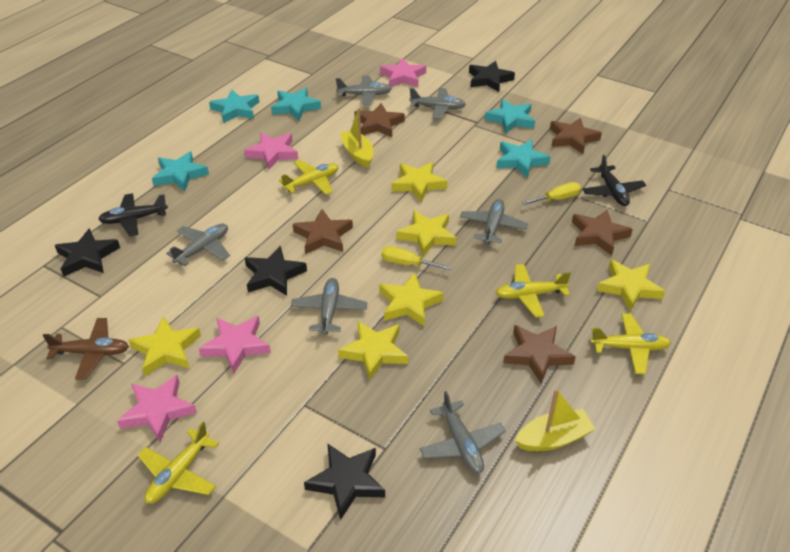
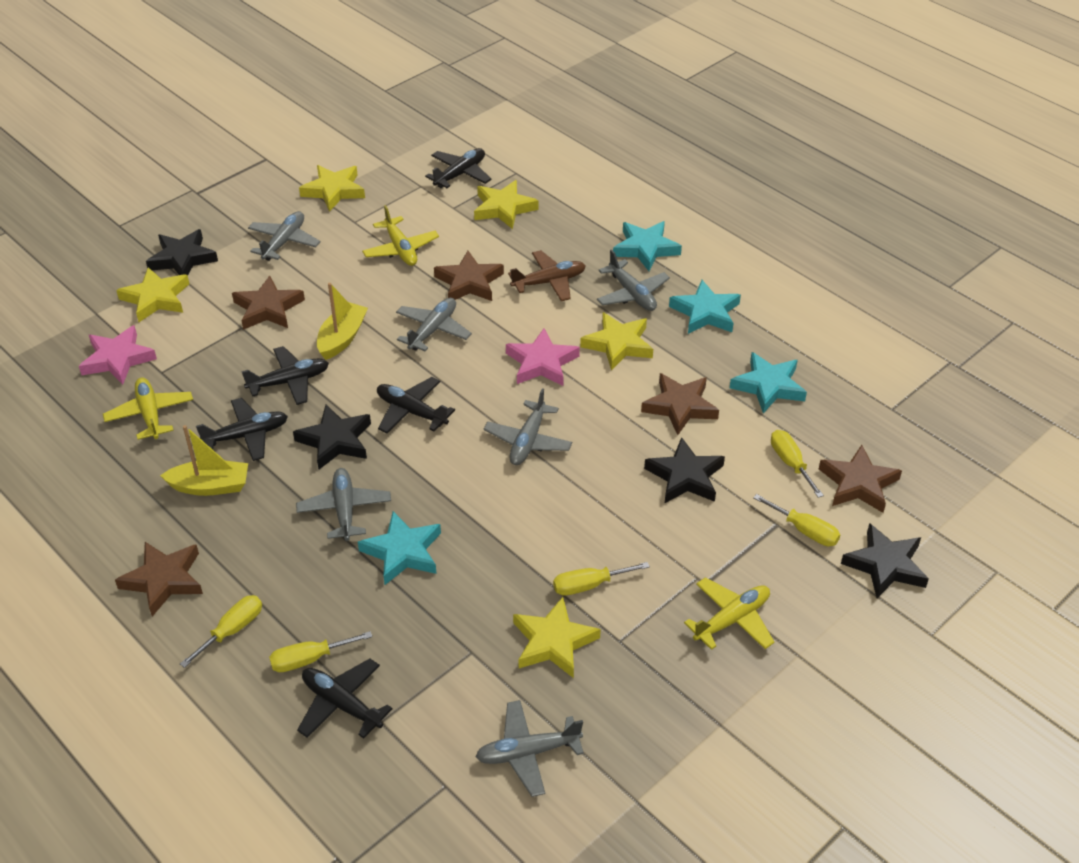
black plane: 2 -> 5
pink star: 4 -> 2
turquoise star: 5 -> 4
yellow plane: 4 -> 3
yellow screwdriver: 2 -> 5
yellow star: 6 -> 5

